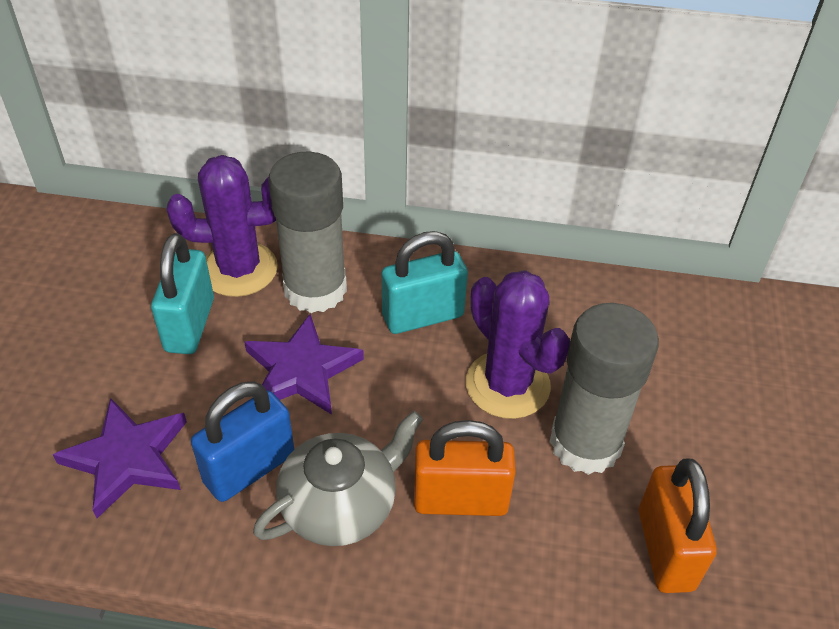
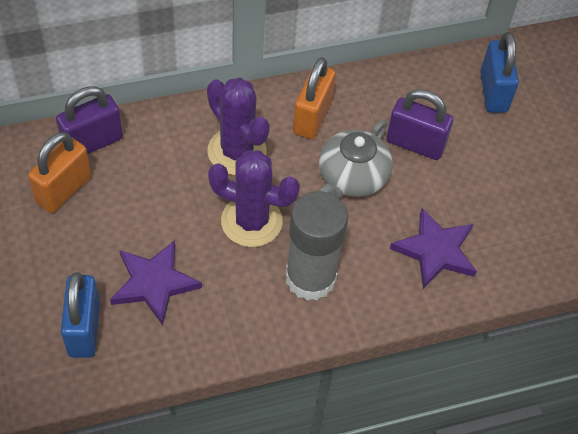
blue padlock: 1 -> 2
grey glue stick: 2 -> 1
purple padlock: 0 -> 2
turquoise padlock: 2 -> 0

